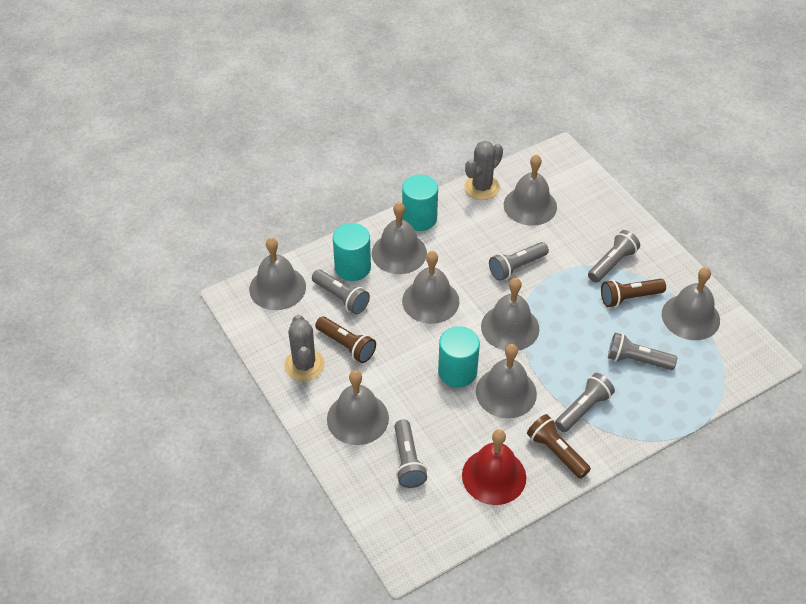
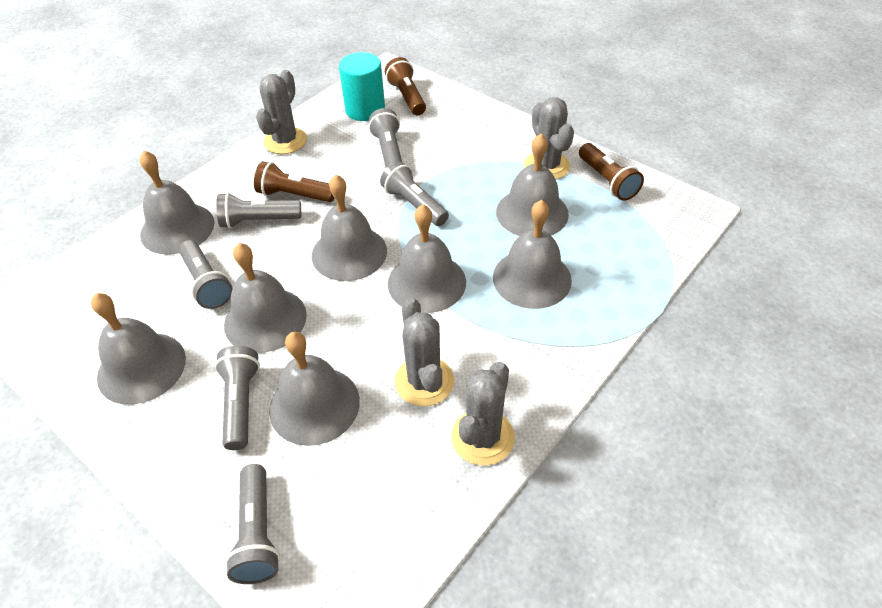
grey cactus: 2 -> 4
red bell: 1 -> 0
turquoise cylinder: 3 -> 1

